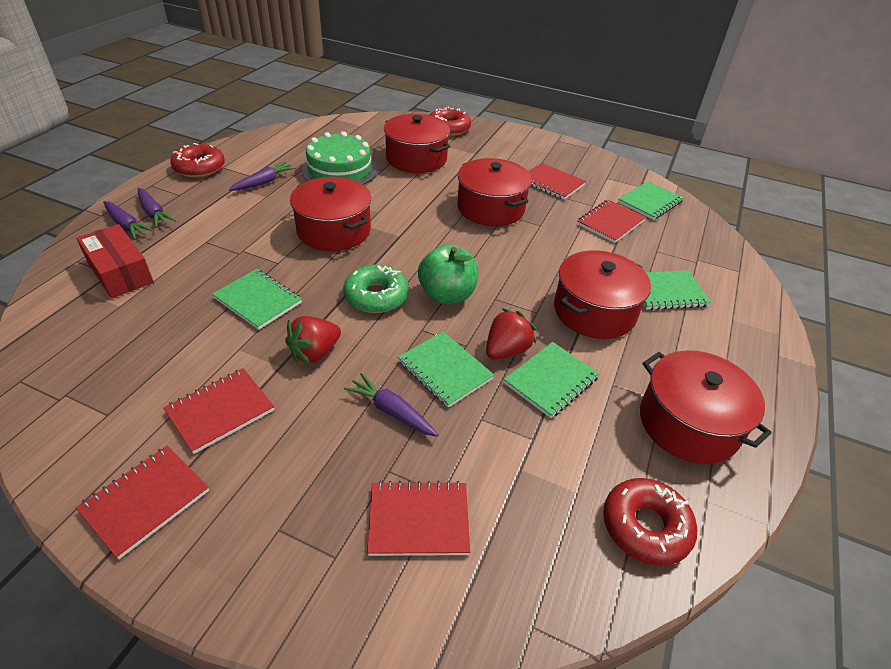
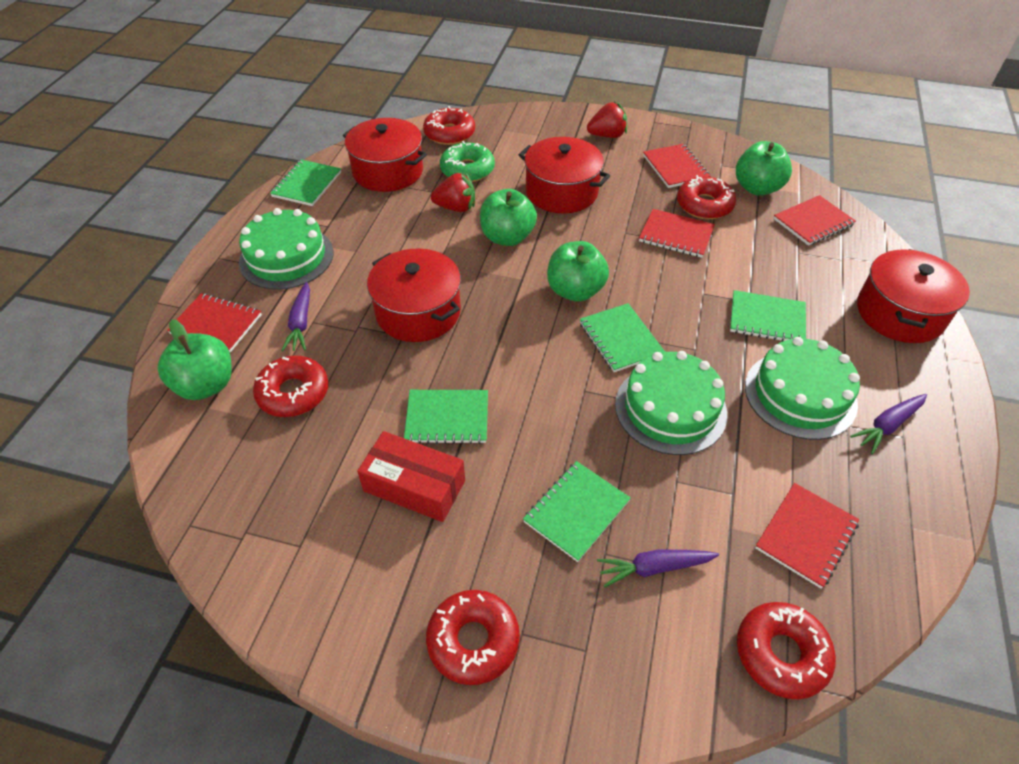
green apple: 1 -> 4
green cake: 1 -> 3
purple carrot: 4 -> 3
red donut: 3 -> 5
red pot: 5 -> 4

